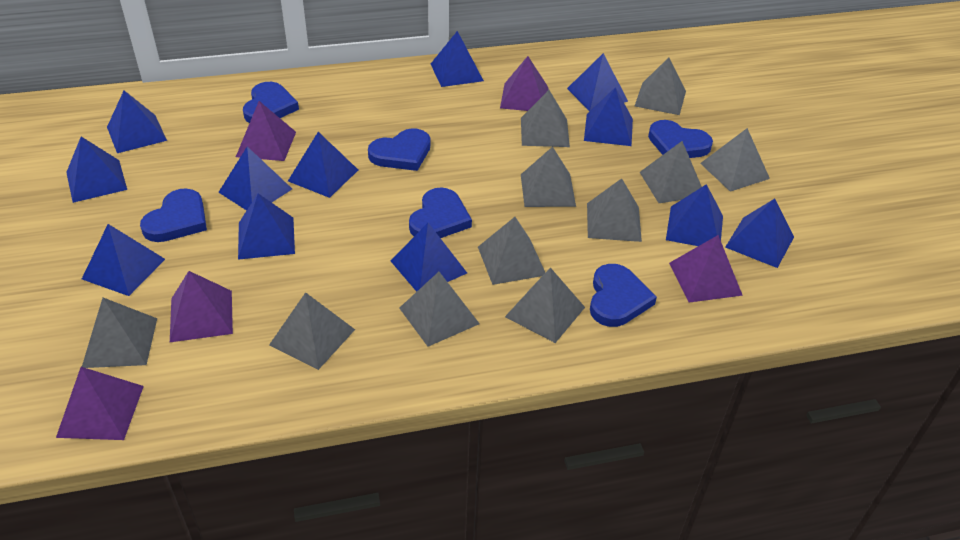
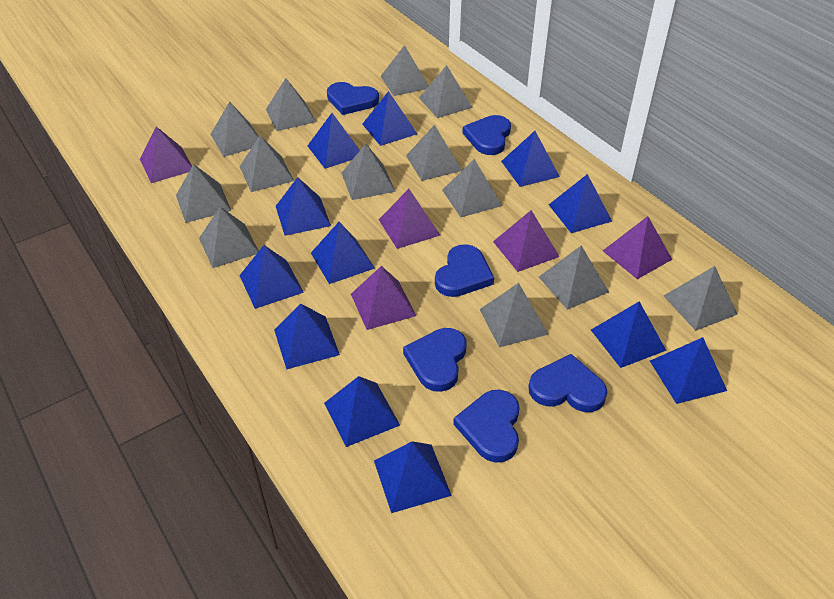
grey pyramid: 11 -> 13

